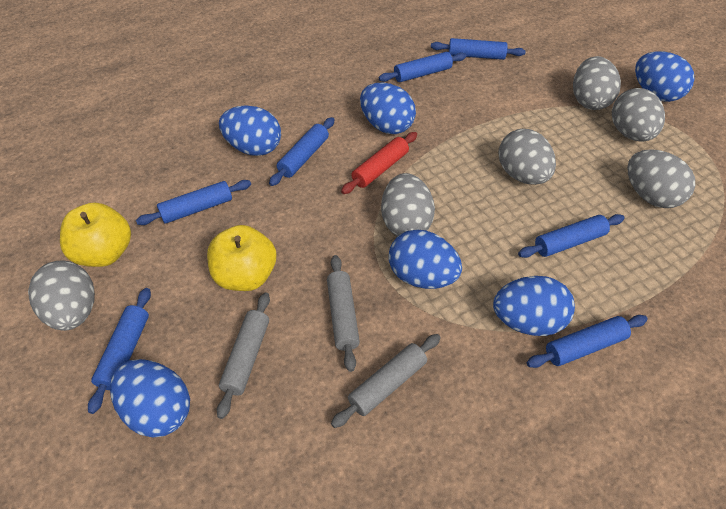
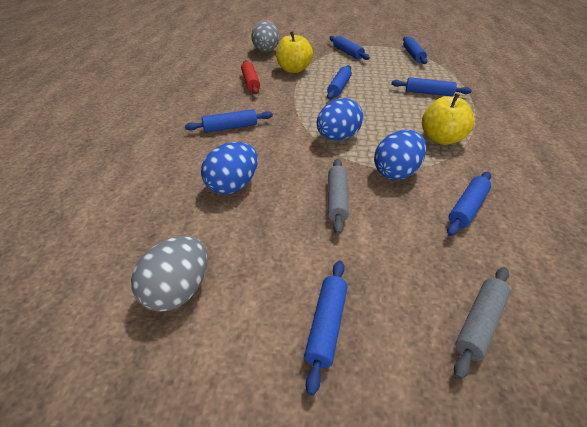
blue egg: 6 -> 3
grey egg: 6 -> 2
grey rolling pin: 3 -> 2

